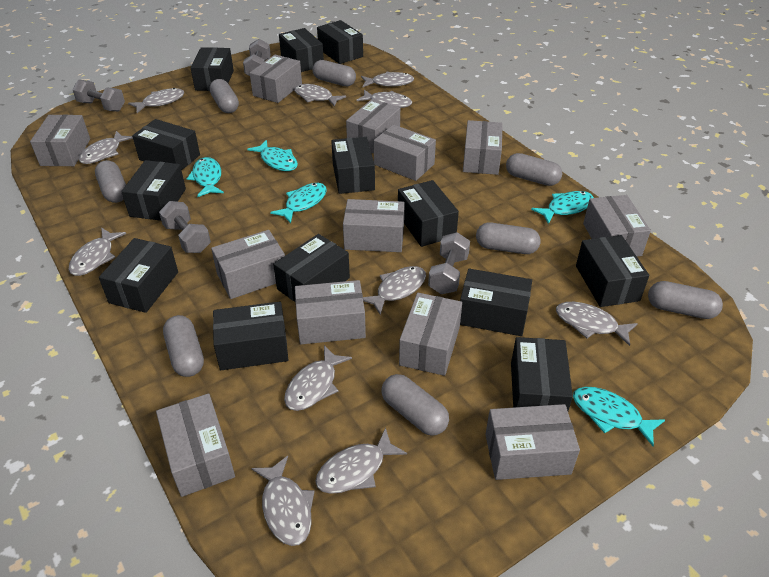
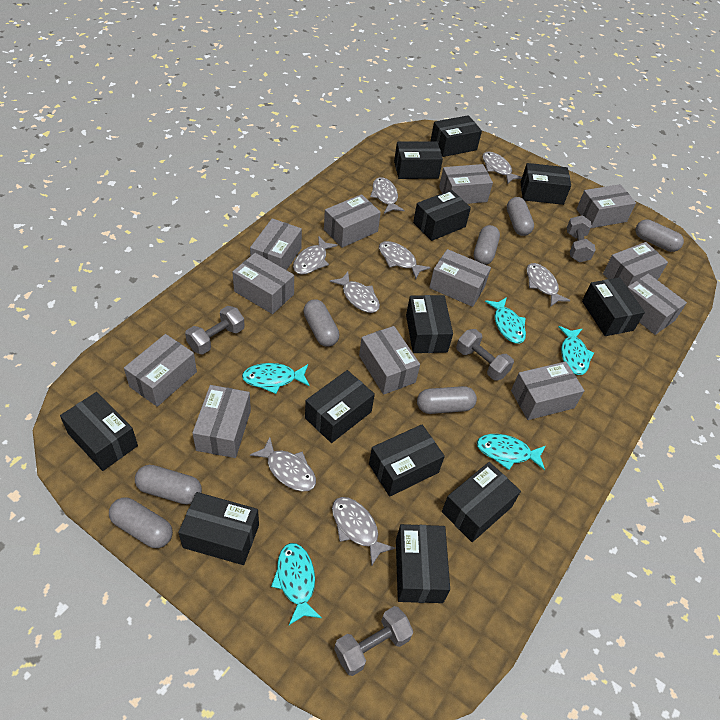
black box: 13 -> 12
grey capsule: 8 -> 7
grey fish: 11 -> 8

